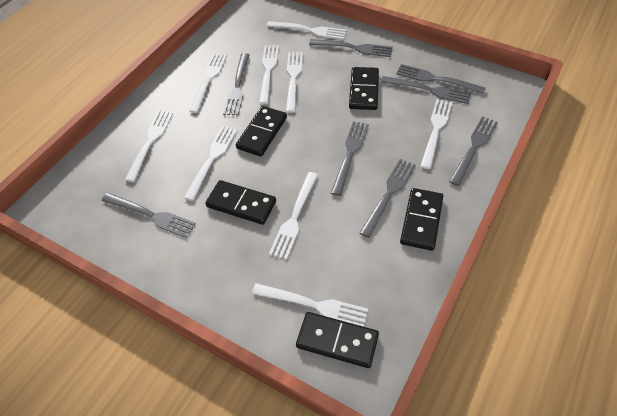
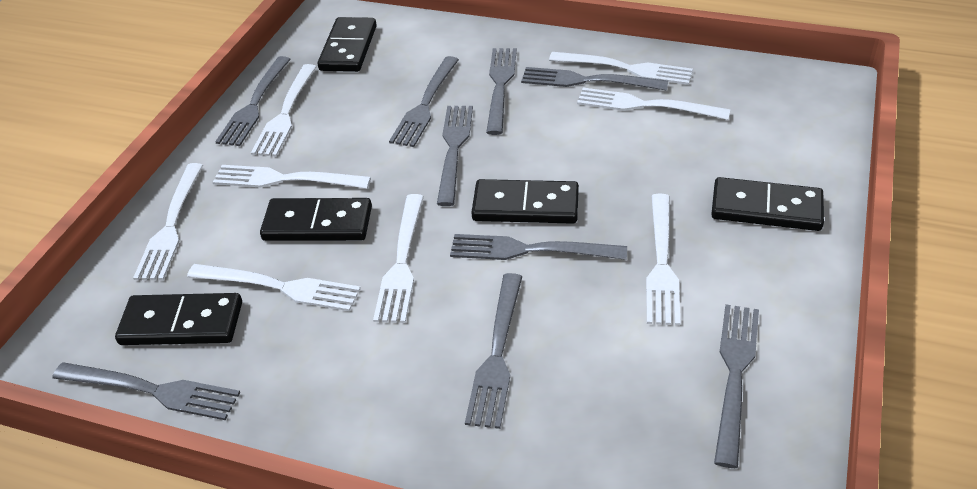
grey fork: 8 -> 9
white fork: 9 -> 8

